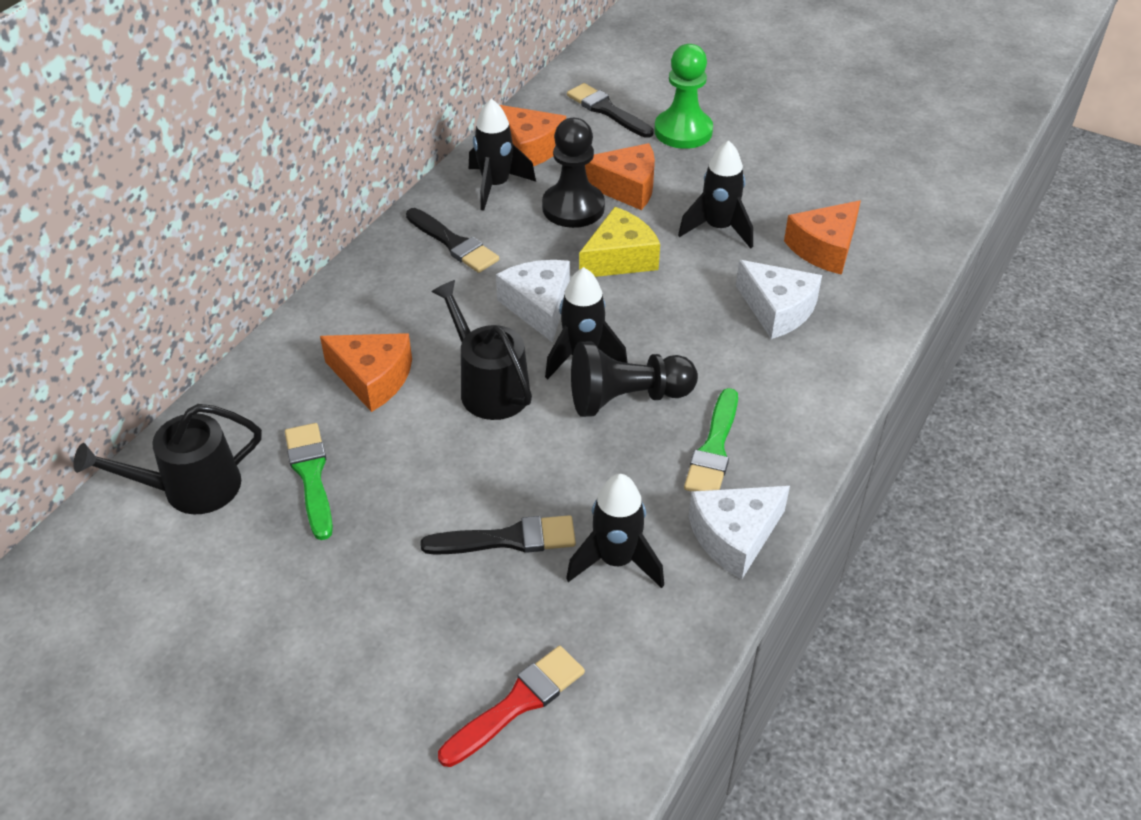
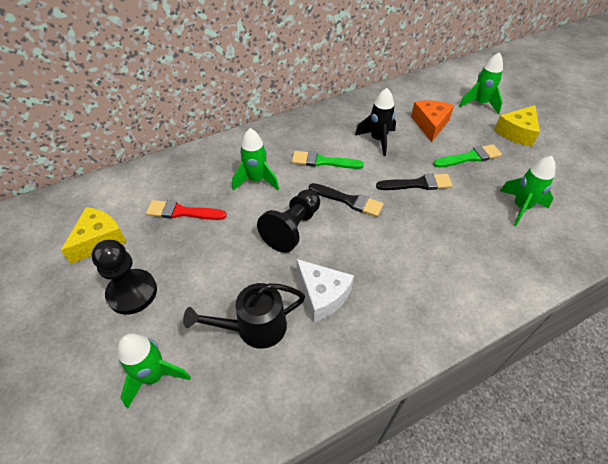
black brush: 3 -> 2
black rocket: 4 -> 1
black watering can: 2 -> 1
green pawn: 1 -> 0
green rocket: 0 -> 4
orange cheese: 4 -> 1
white cheese: 3 -> 1
yellow cheese: 1 -> 2

